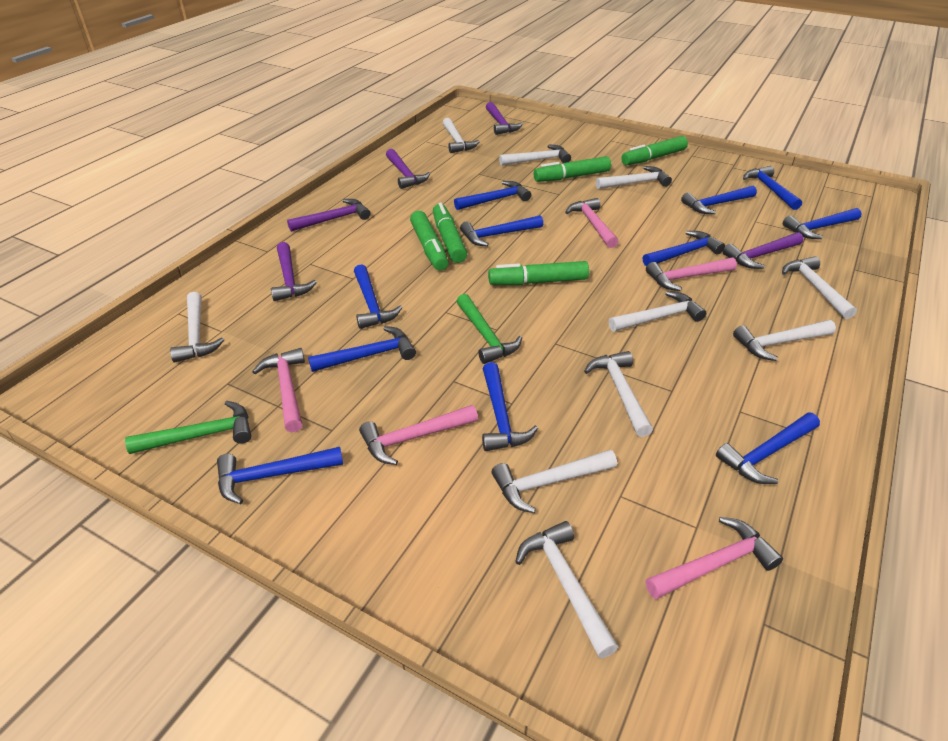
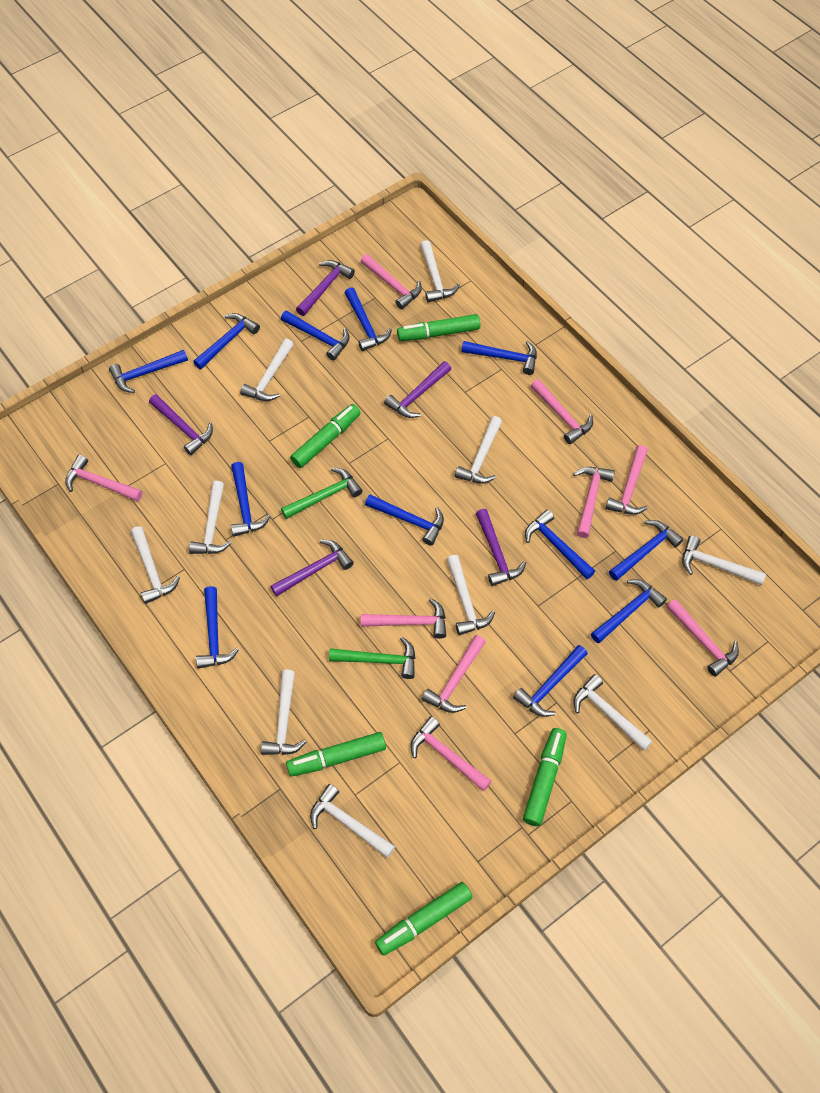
blue hammer: 11 -> 12
pink hammer: 5 -> 9

